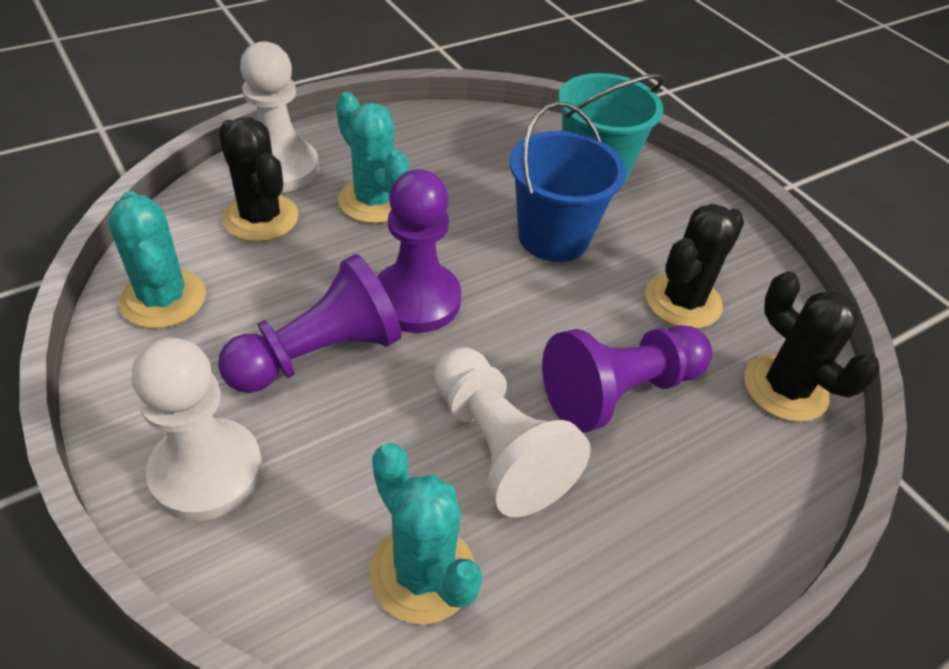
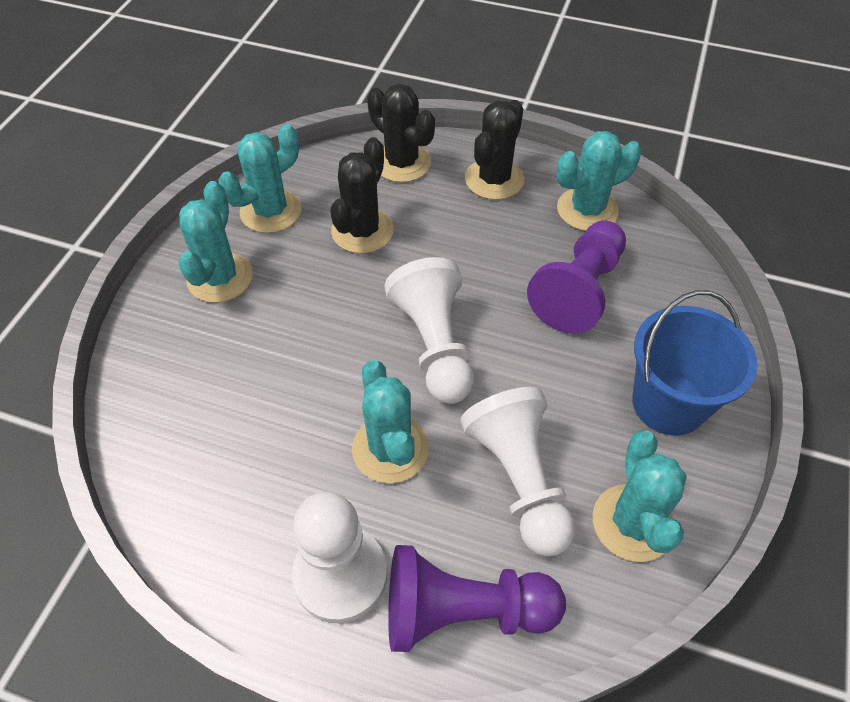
purple pawn: 3 -> 2
turquoise bucket: 1 -> 0
turquoise cactus: 3 -> 5

